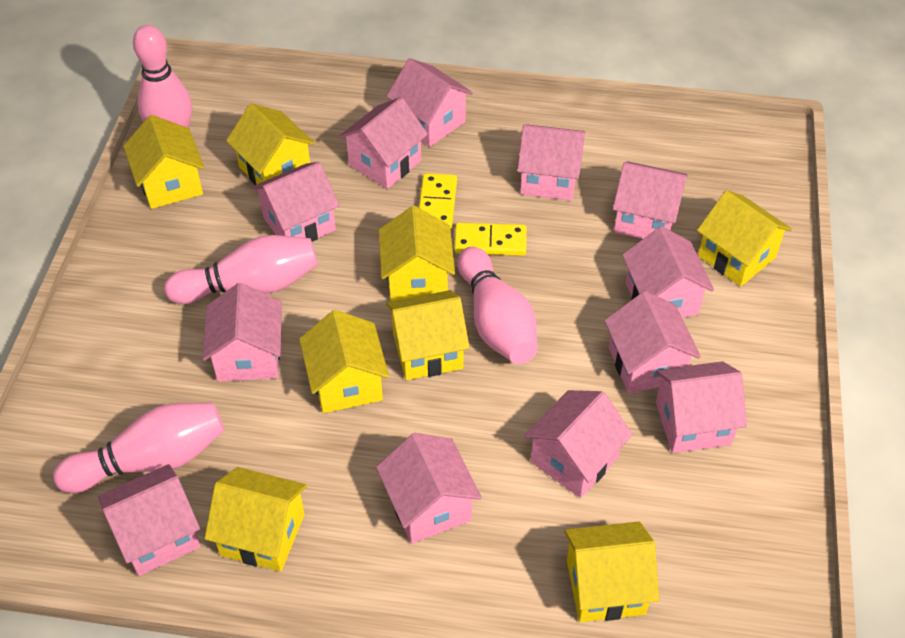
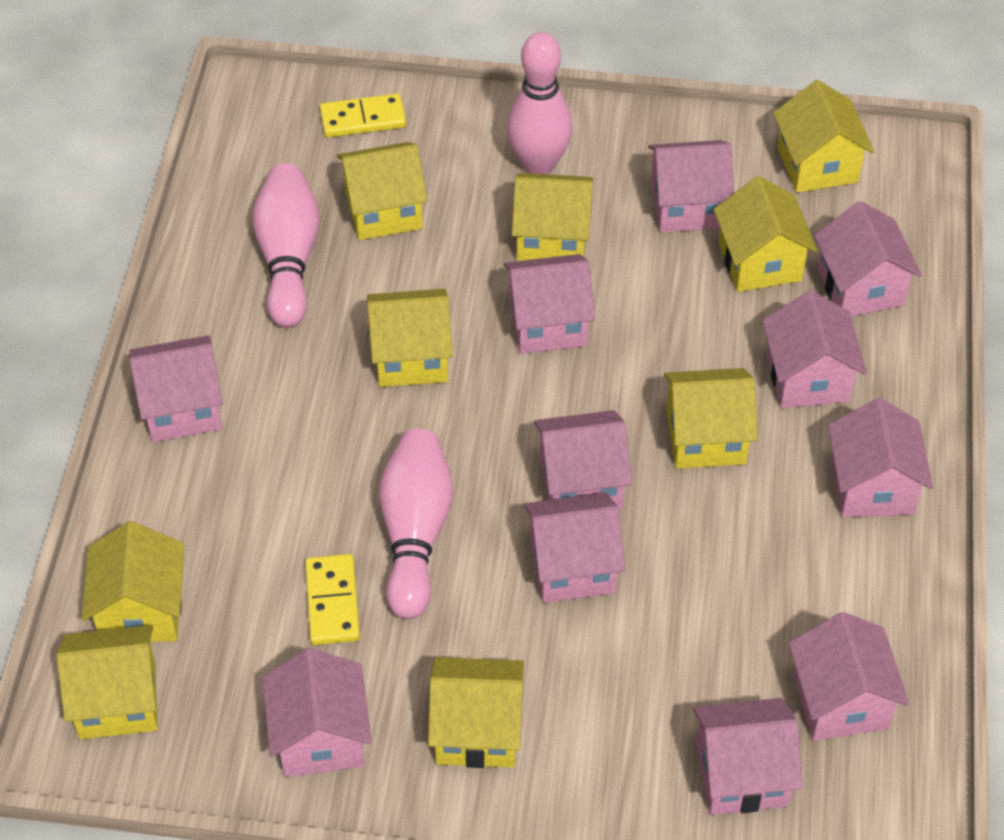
pink bowling pin: 4 -> 3
pink house: 12 -> 11
yellow house: 8 -> 9

